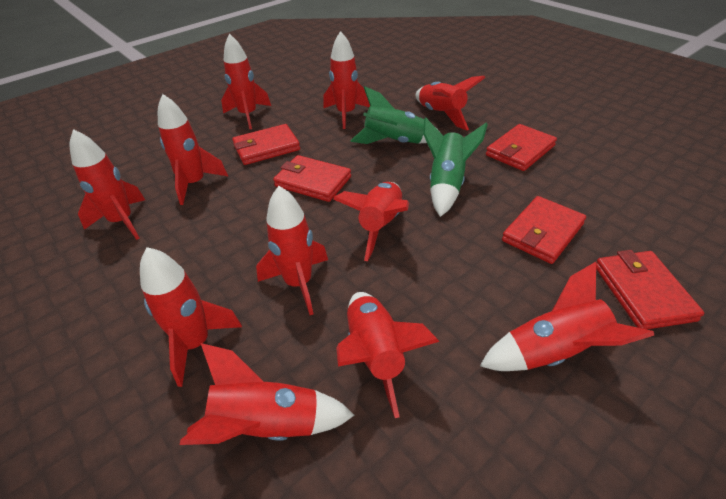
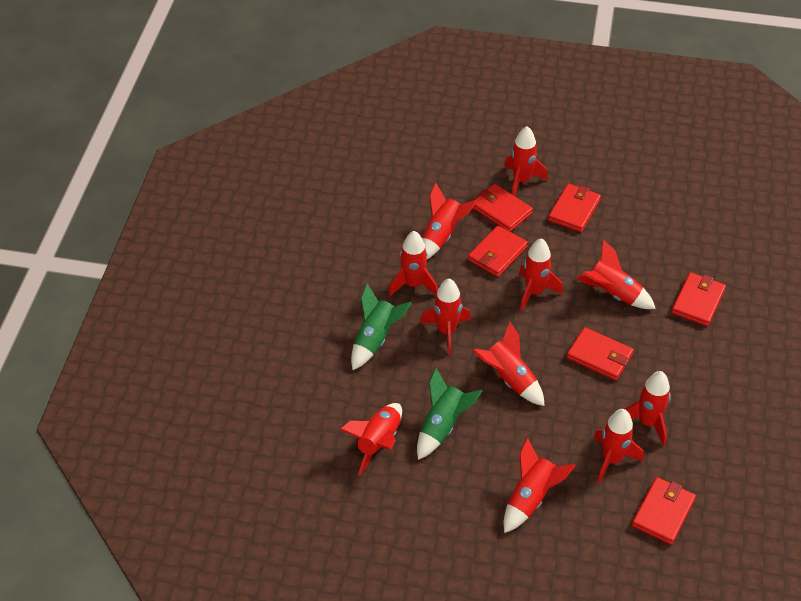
red wallet: 5 -> 6

